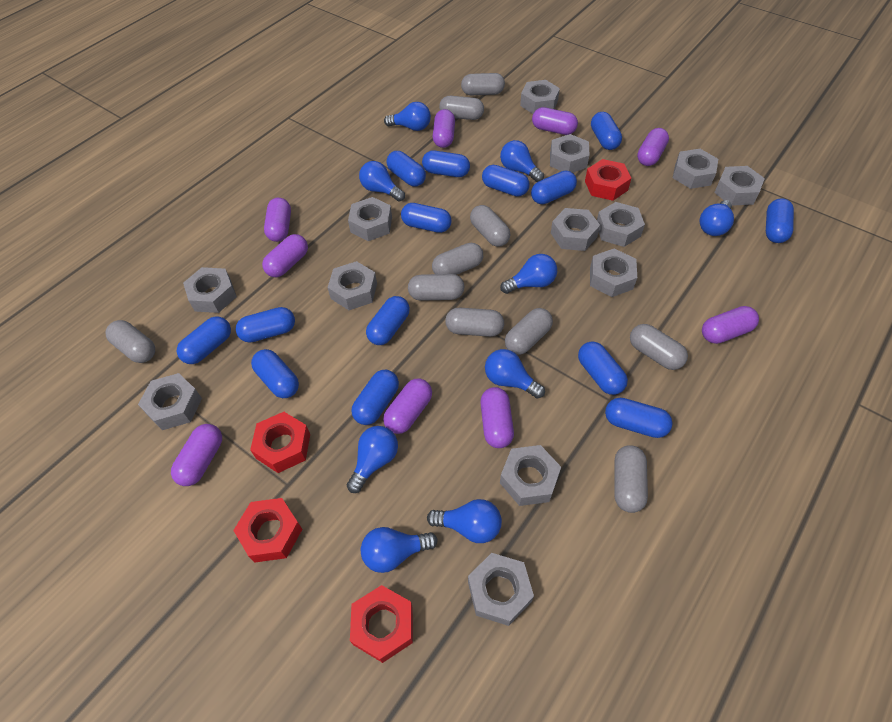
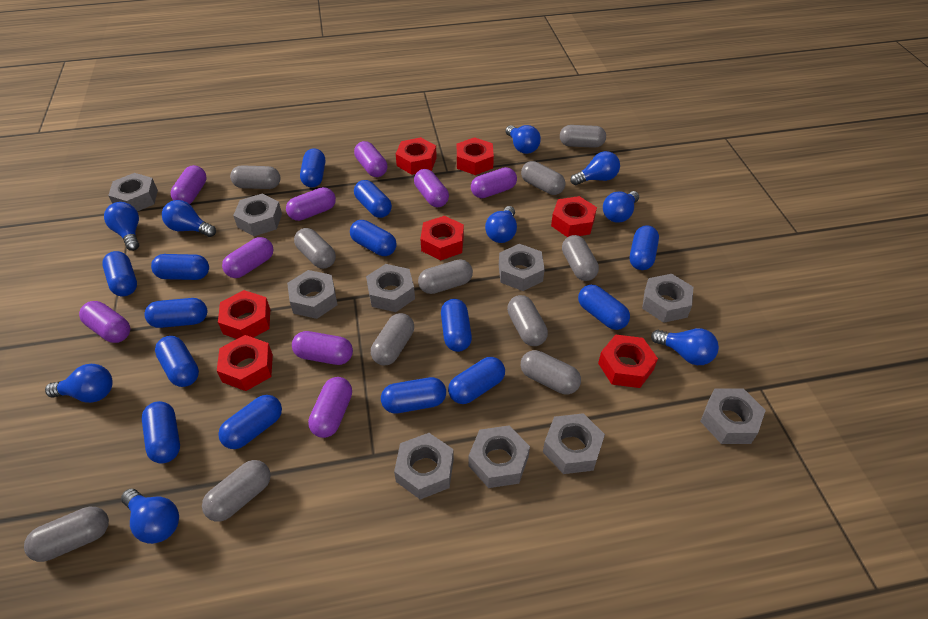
grey capsule: 10 -> 11
grey nut: 13 -> 10
red nut: 4 -> 7

